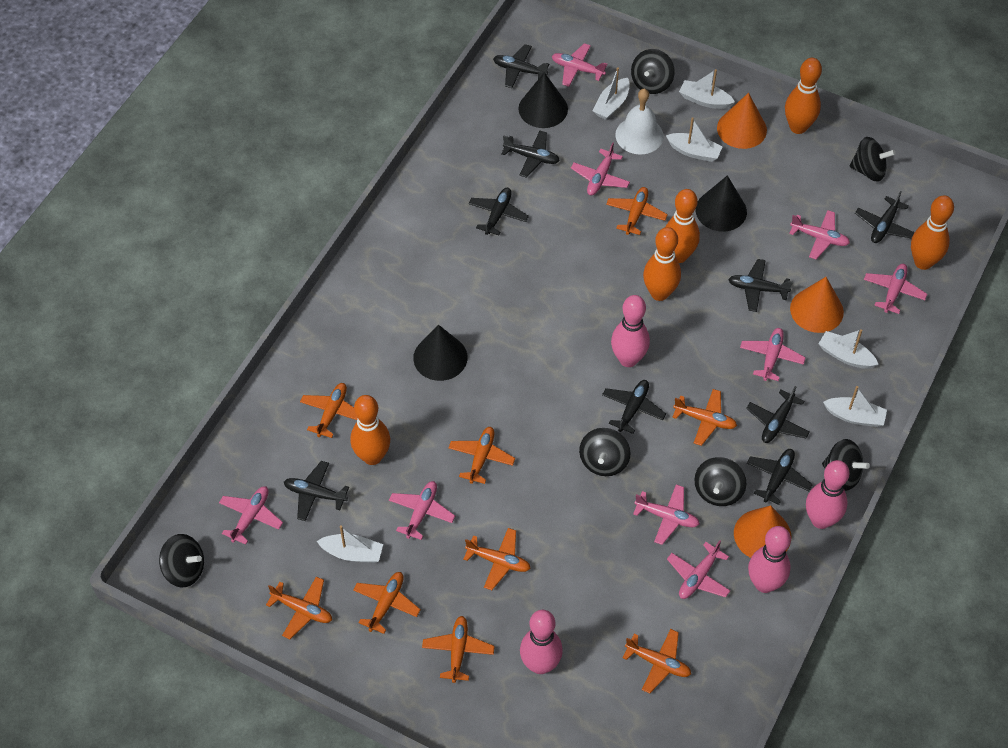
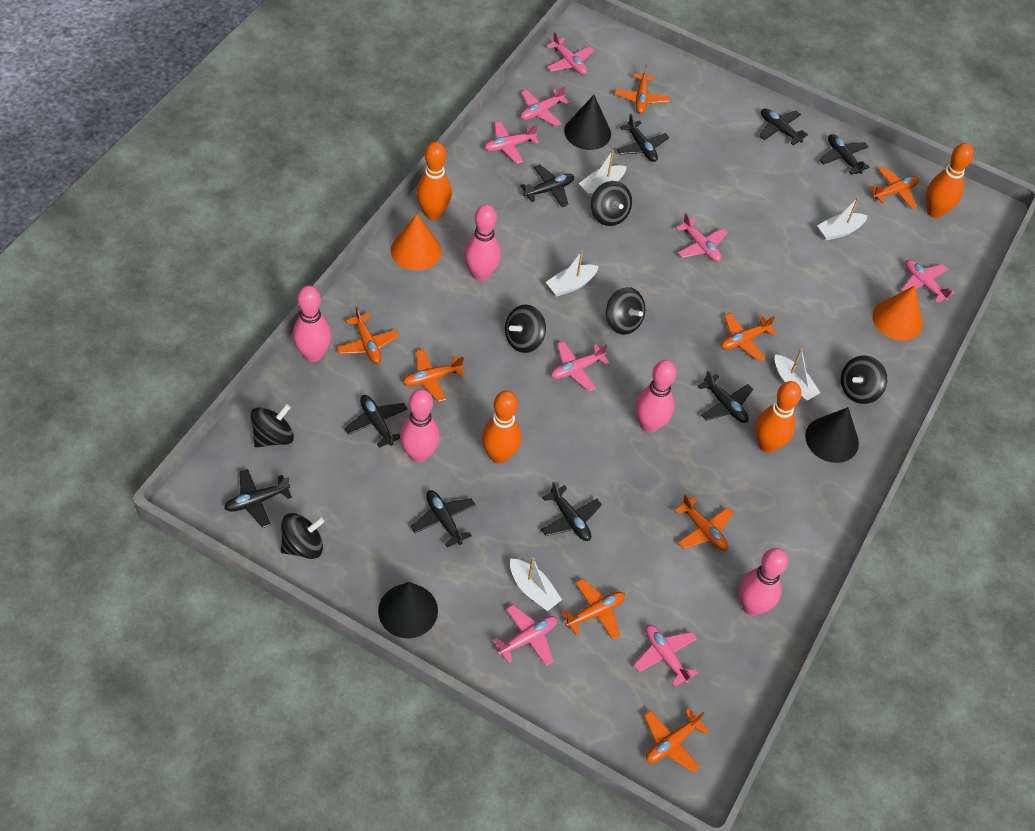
orange bowling pin: 5 -> 4
orange cone: 3 -> 2
orange plane: 9 -> 8
pink bowling pin: 4 -> 5
pink plane: 9 -> 8
white bell: 1 -> 0
white boat: 6 -> 5

